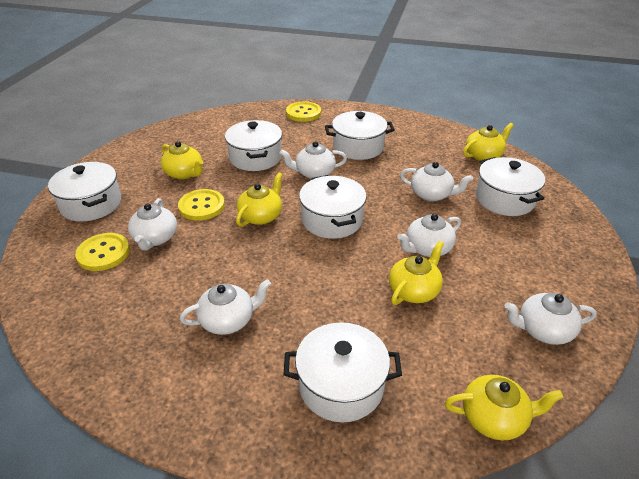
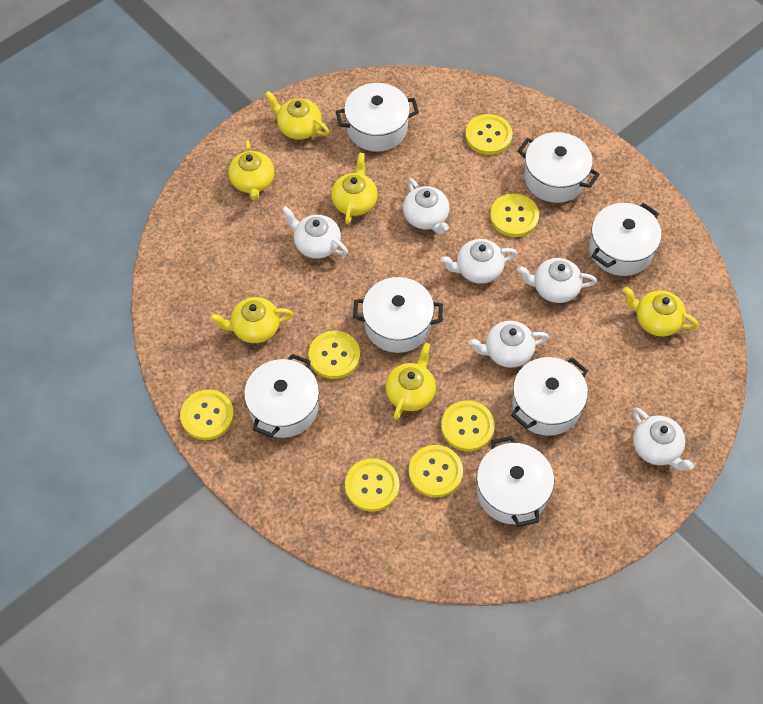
white pot: 6 -> 7
yellow button: 3 -> 7
yellow teapot: 5 -> 6

